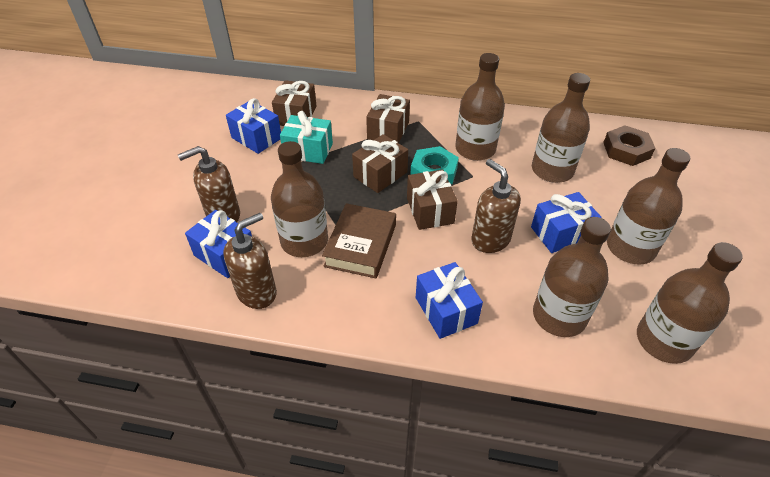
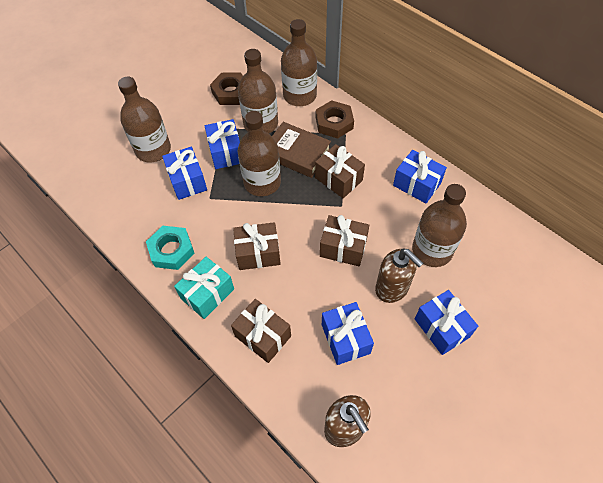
blue gift: 4 -> 5
brown bottle: 6 -> 5
brown nut: 1 -> 2
brown soap dispenser: 3 -> 2

